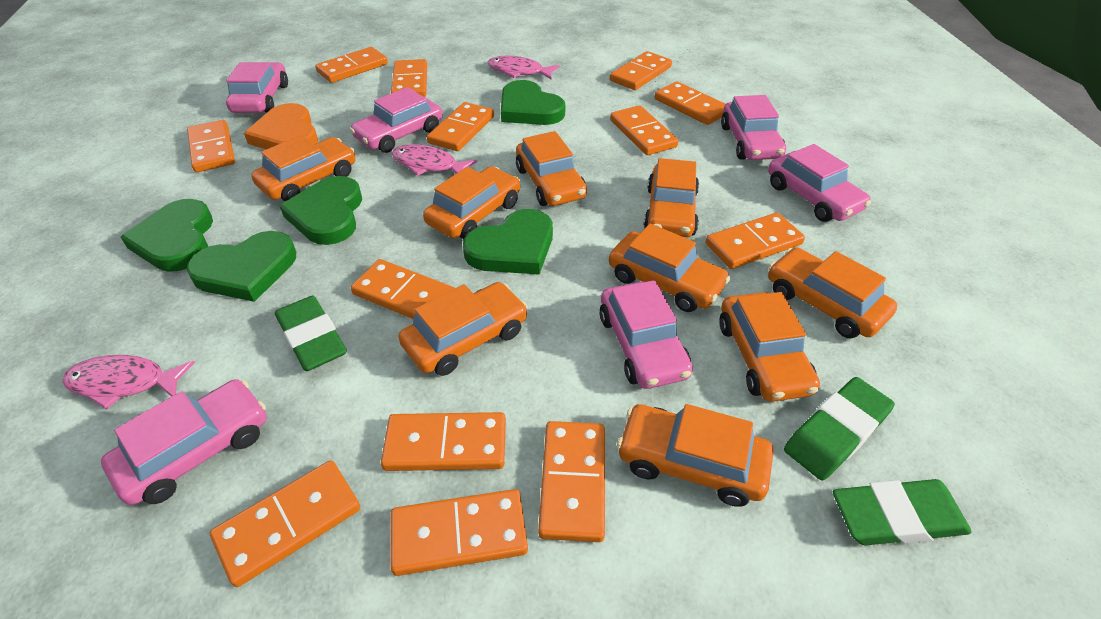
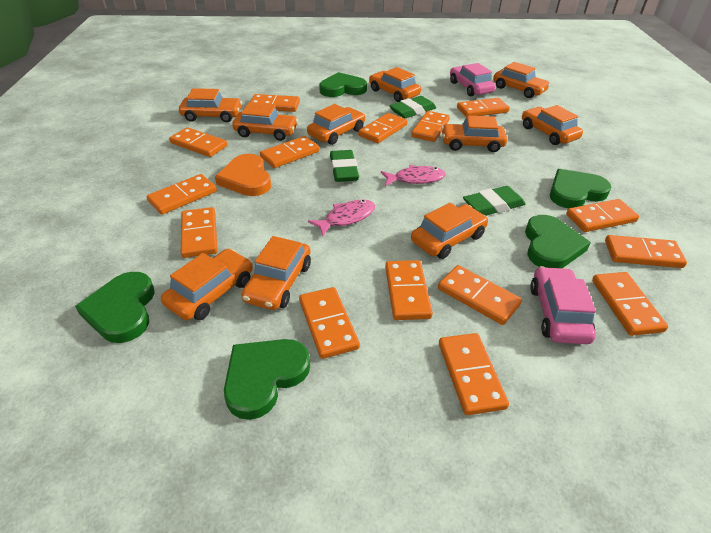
orange car: 9 -> 10
orange domino: 13 -> 15
pink car: 6 -> 2
pink fish: 3 -> 2

